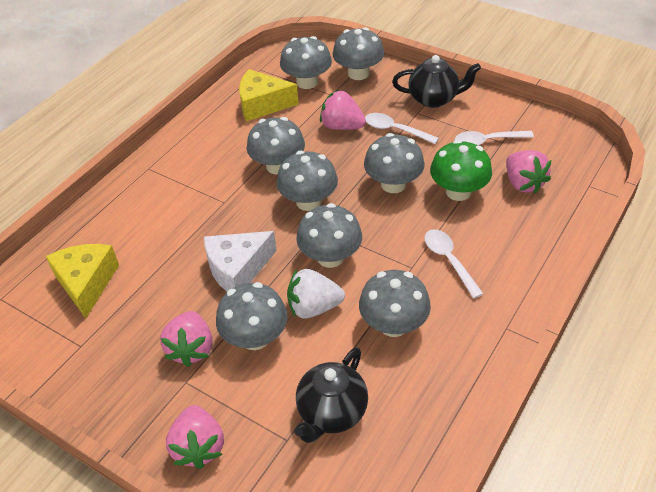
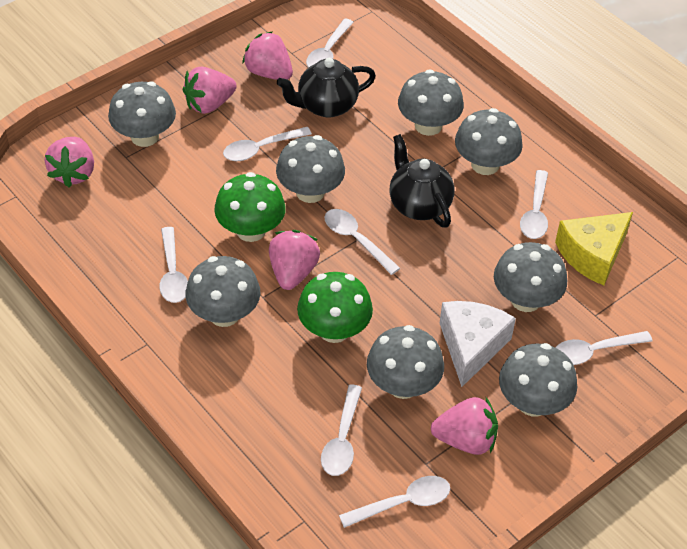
green mushroom: 1 -> 2
pink strawberry: 4 -> 5
white spoon: 3 -> 8
white strawberry: 1 -> 0
yellow cheese: 2 -> 1

